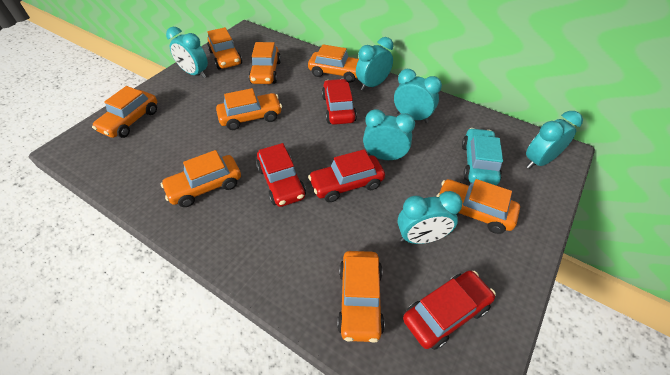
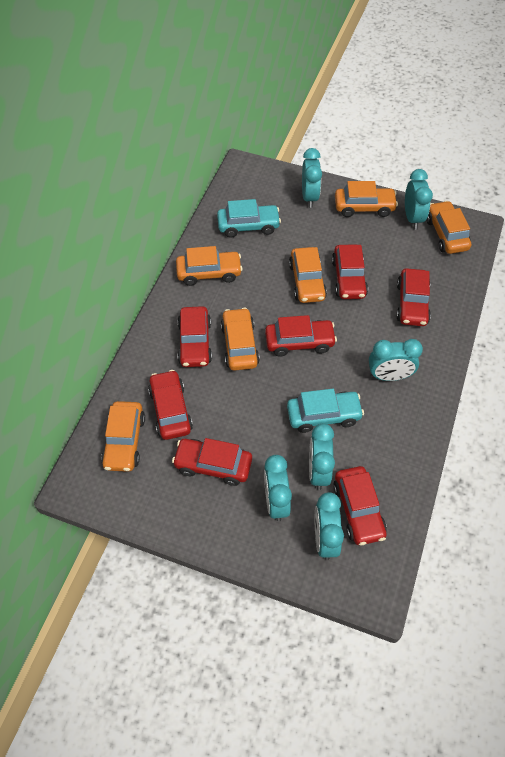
orange car: 8 -> 6
red car: 4 -> 7
turquoise car: 1 -> 2

